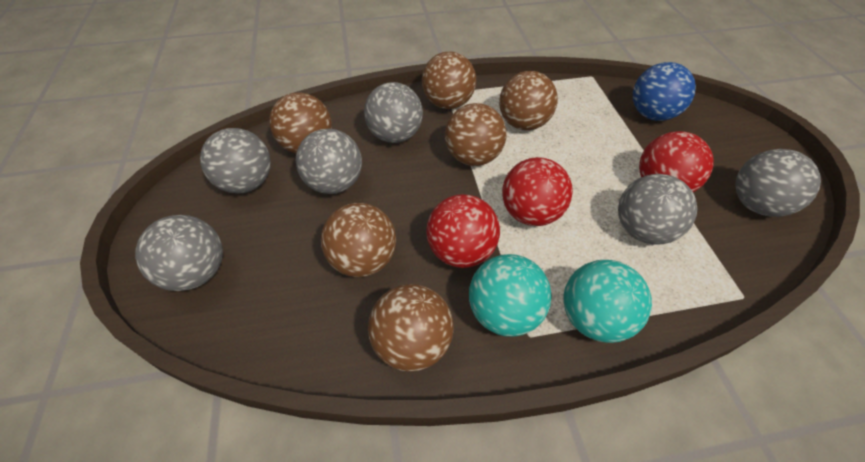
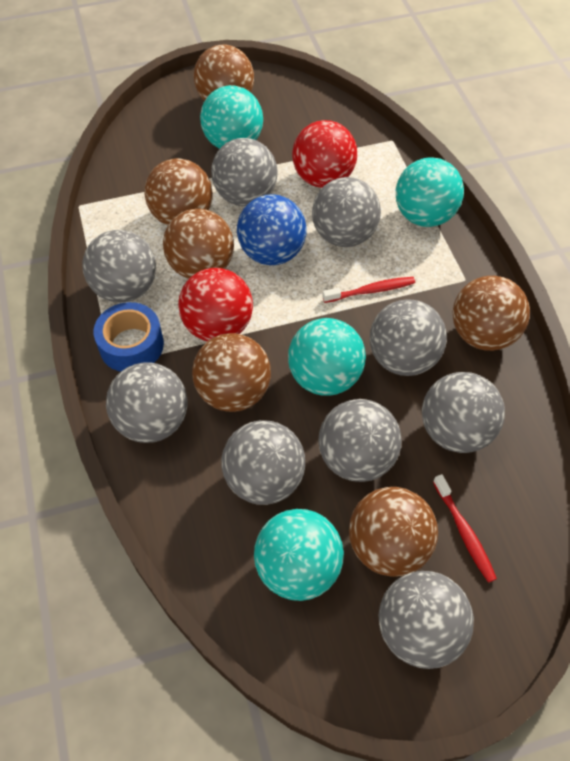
blue tape: 0 -> 1
grey ball: 6 -> 9
red ball: 3 -> 2
red toothbrush: 0 -> 2
turquoise ball: 2 -> 4

